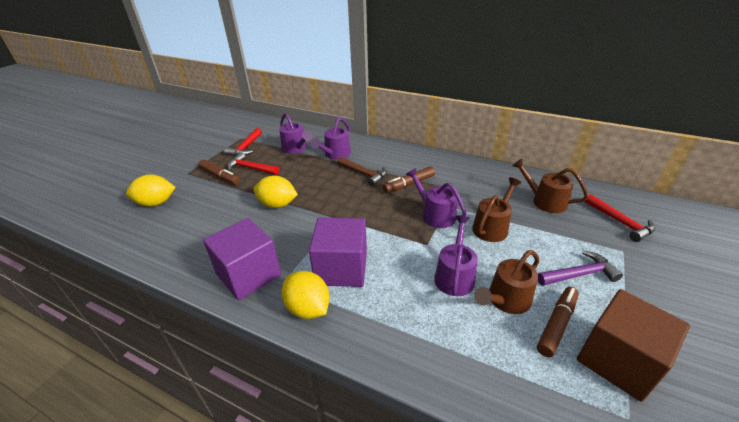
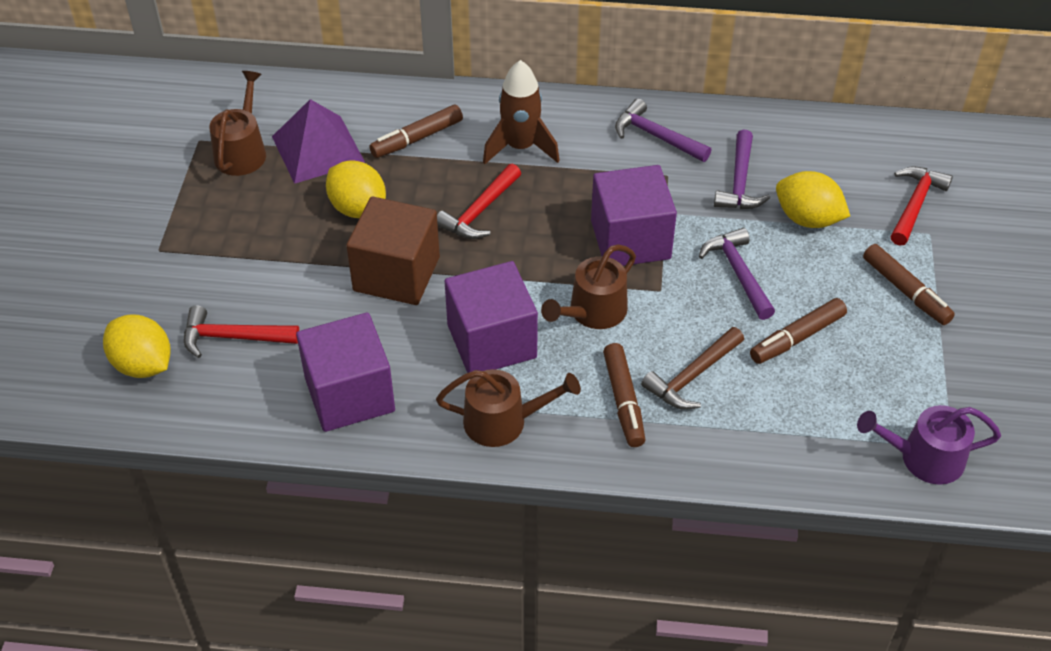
brown marker: 3 -> 4
brown rocket: 0 -> 1
purple cube: 2 -> 3
purple hammer: 1 -> 3
purple pyramid: 0 -> 1
purple watering can: 4 -> 1

